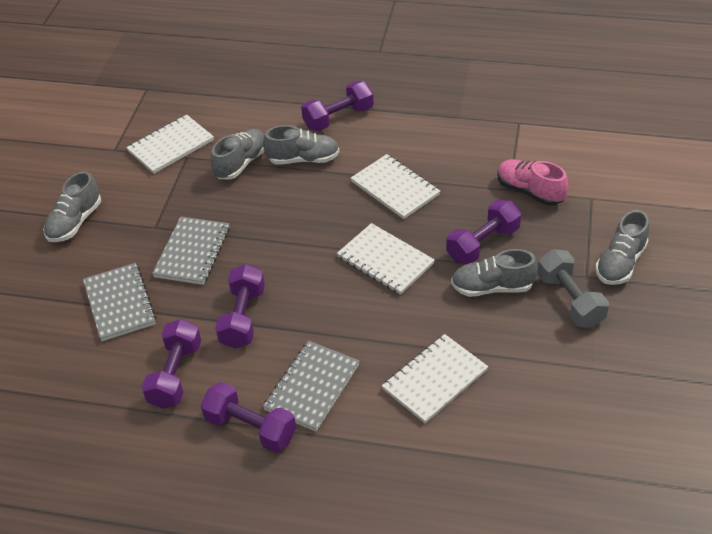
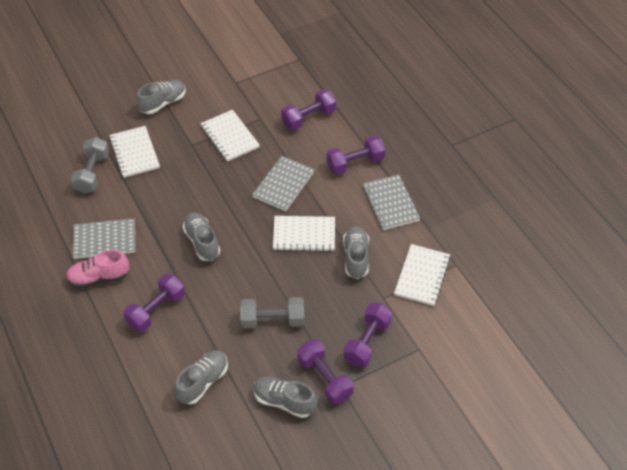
grey dumbbell: 1 -> 2

